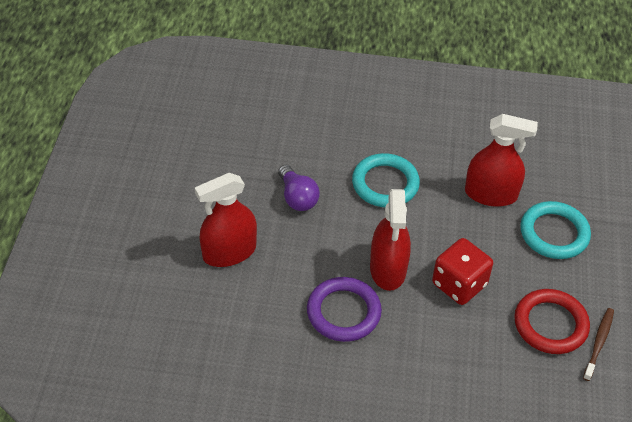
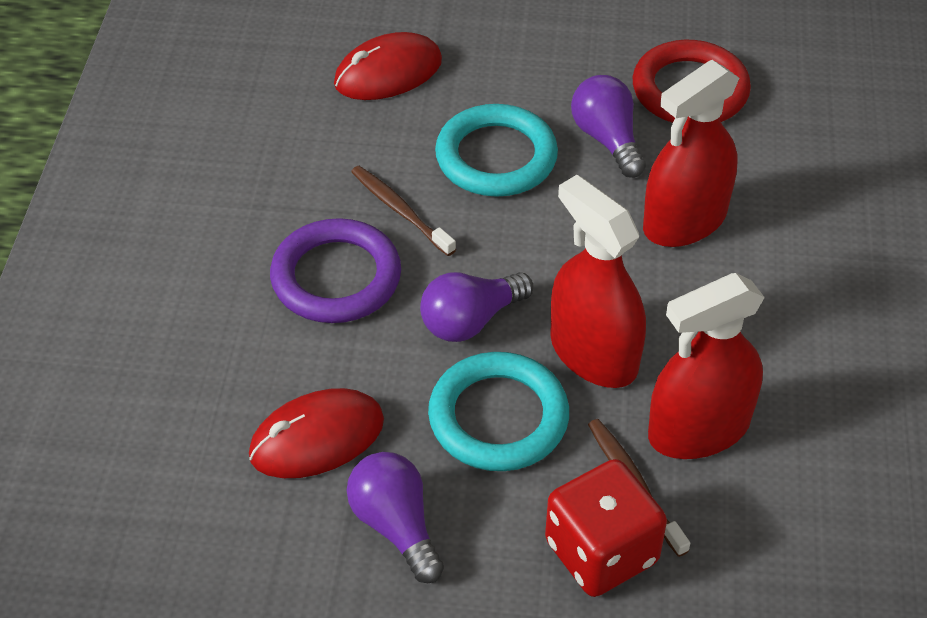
brown toothbrush: 1 -> 2
purple light bulb: 1 -> 3
red mouse: 0 -> 2

